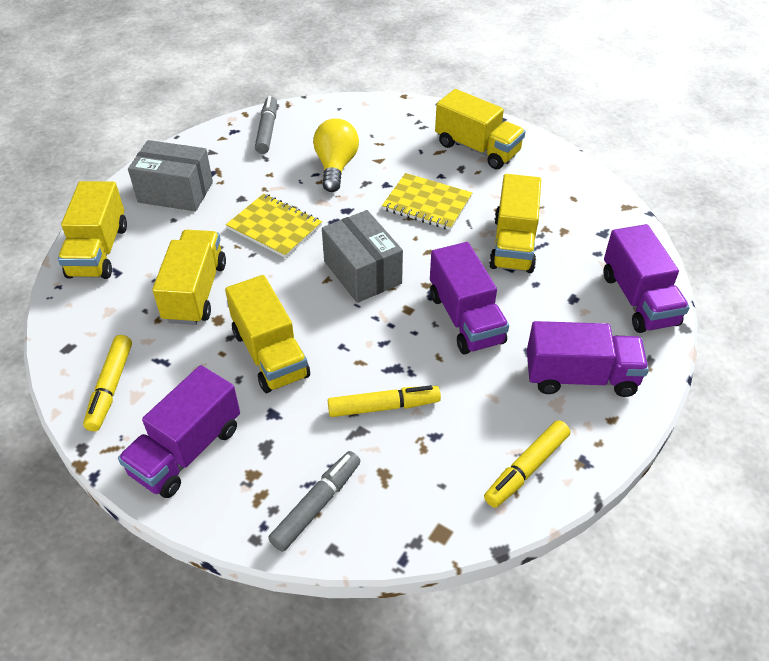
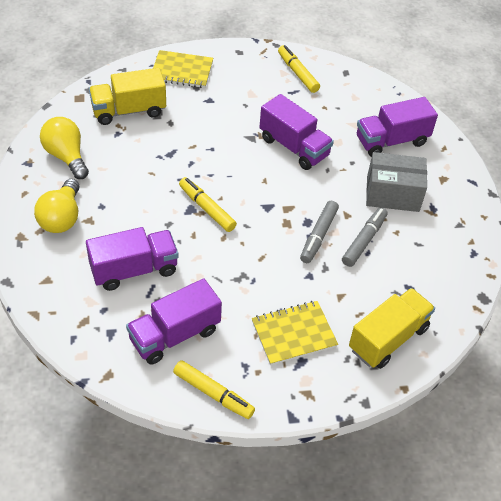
grey box: 2 -> 1
yellow light bulb: 1 -> 2
yellow truck: 5 -> 2

